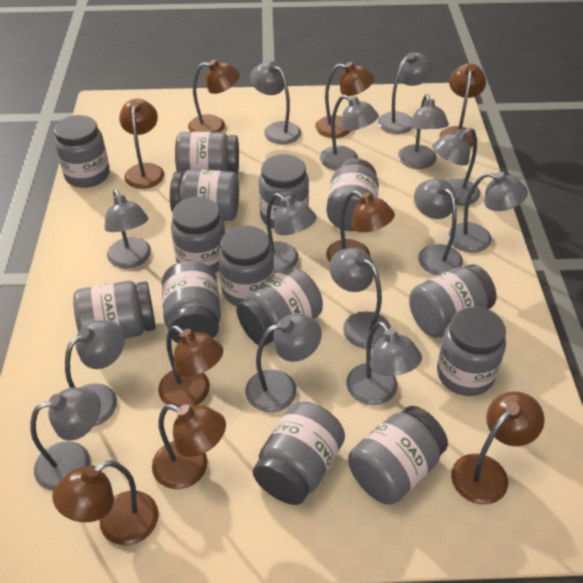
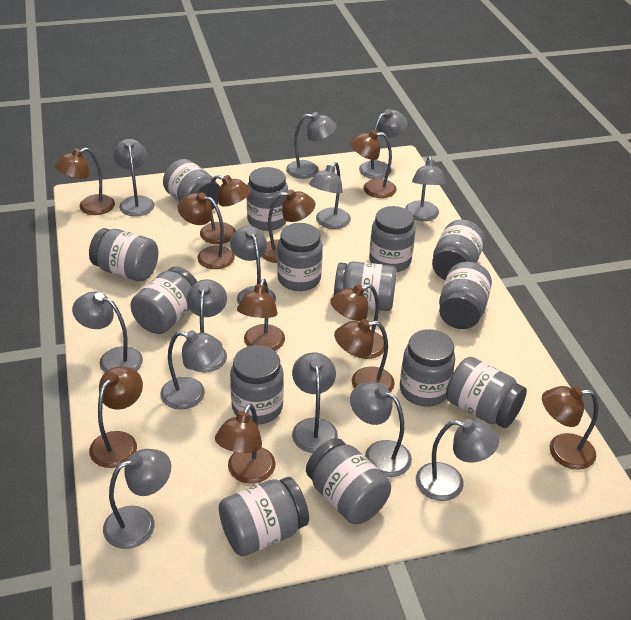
brown lamp: 9 -> 11
grey lamp: 14 -> 13

